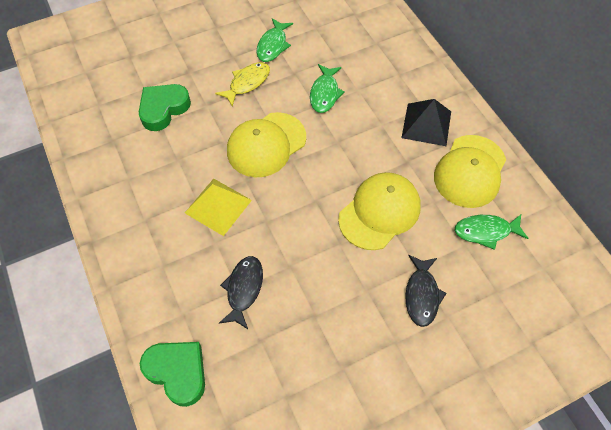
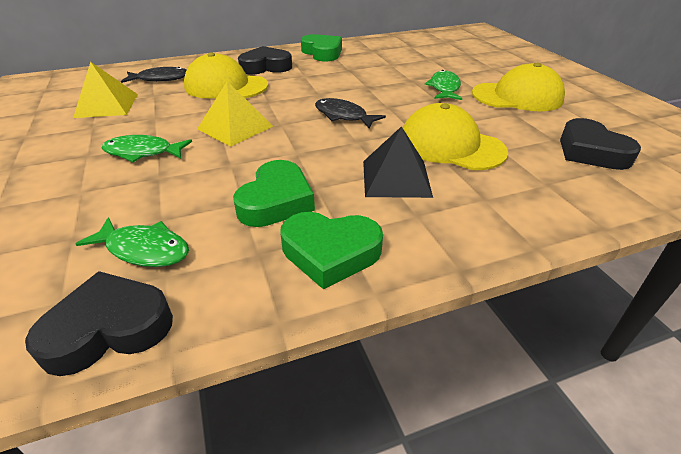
black heart: 0 -> 3
green heart: 2 -> 3
yellow fish: 1 -> 0
yellow pyramid: 1 -> 2

